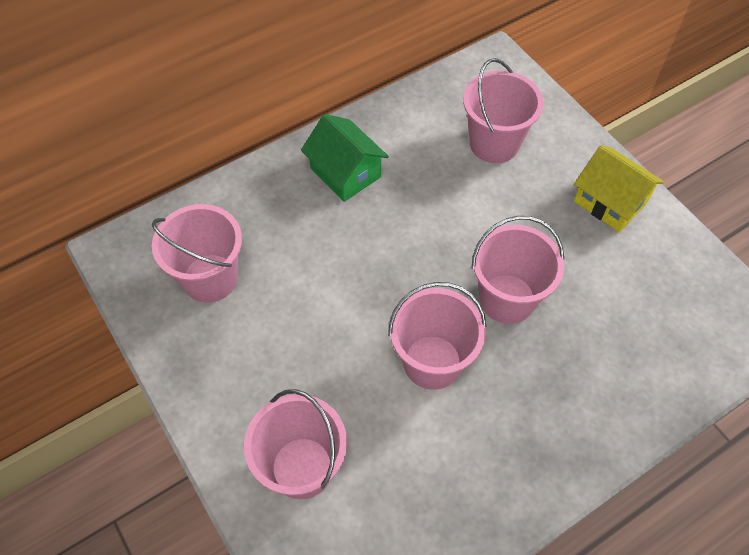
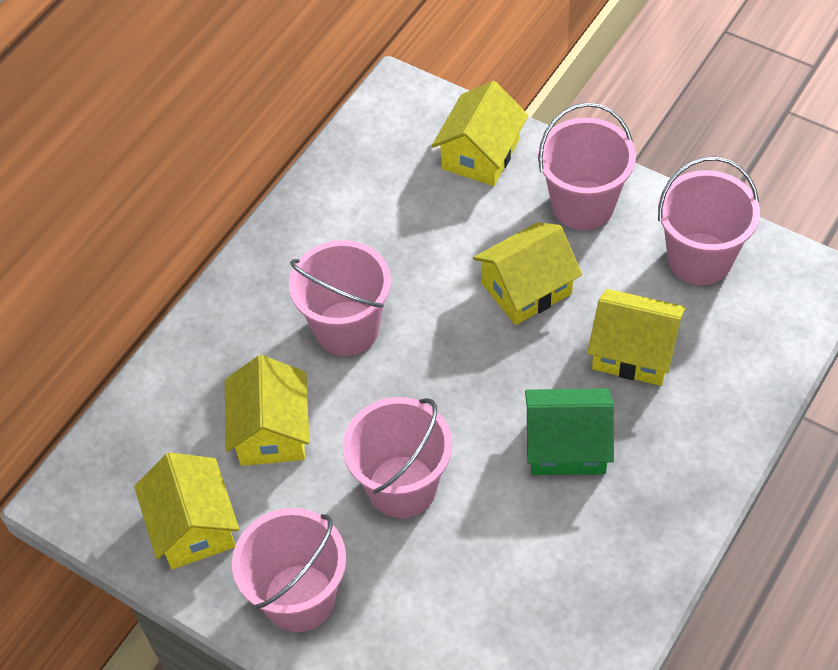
yellow house: 1 -> 5

